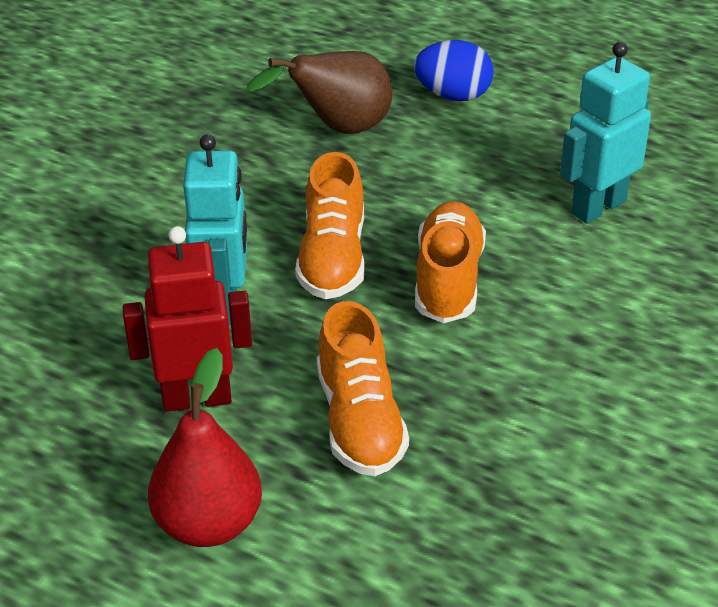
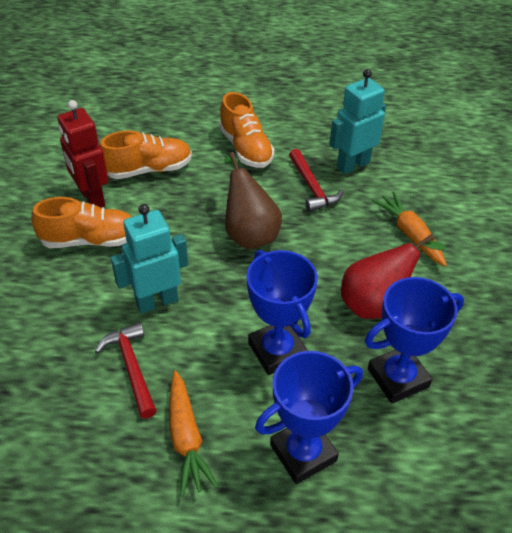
blue egg: 1 -> 0
blue trophy: 0 -> 3
orange carrot: 0 -> 2
red hammer: 0 -> 2

